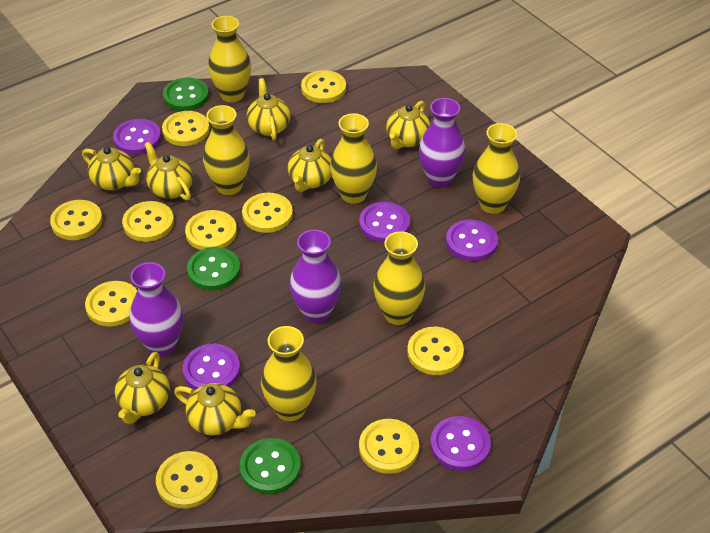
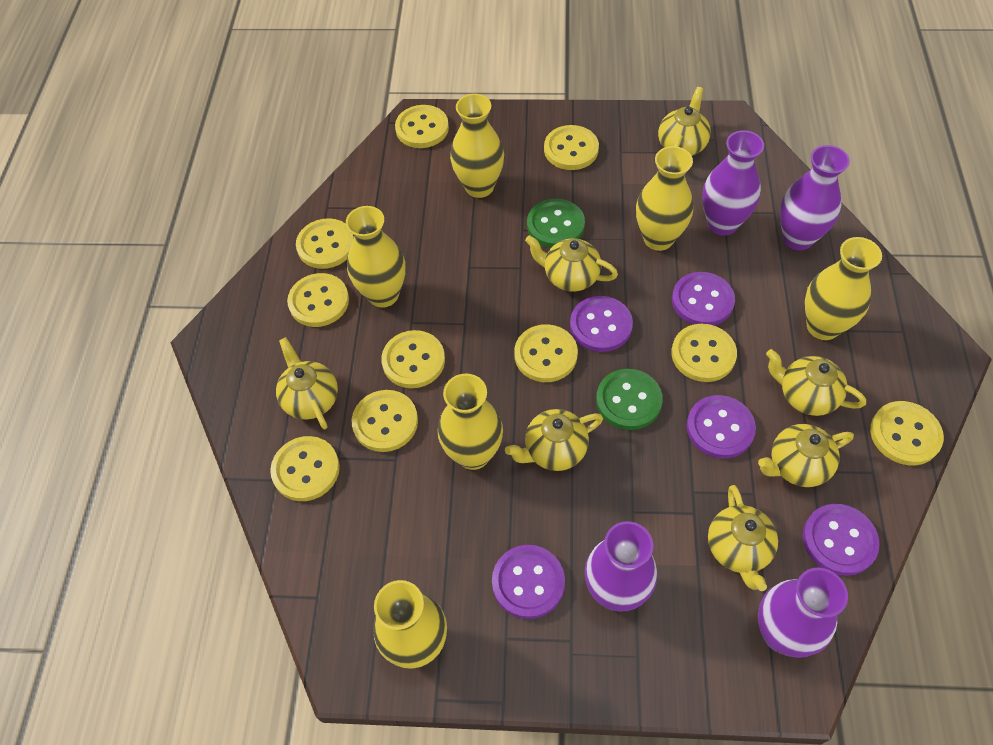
green button: 3 -> 2
purple vase: 3 -> 4

